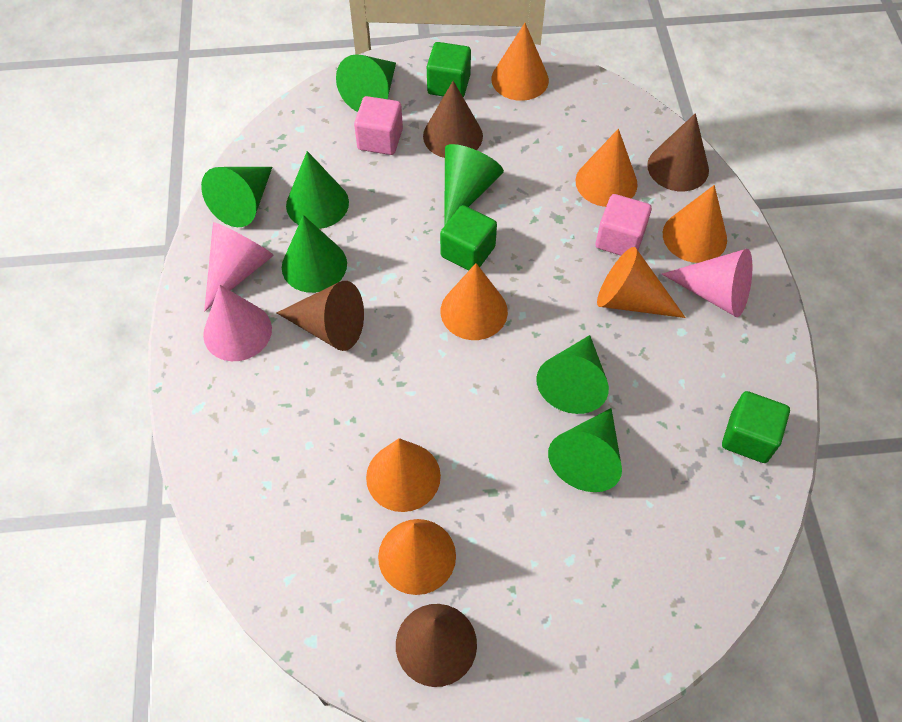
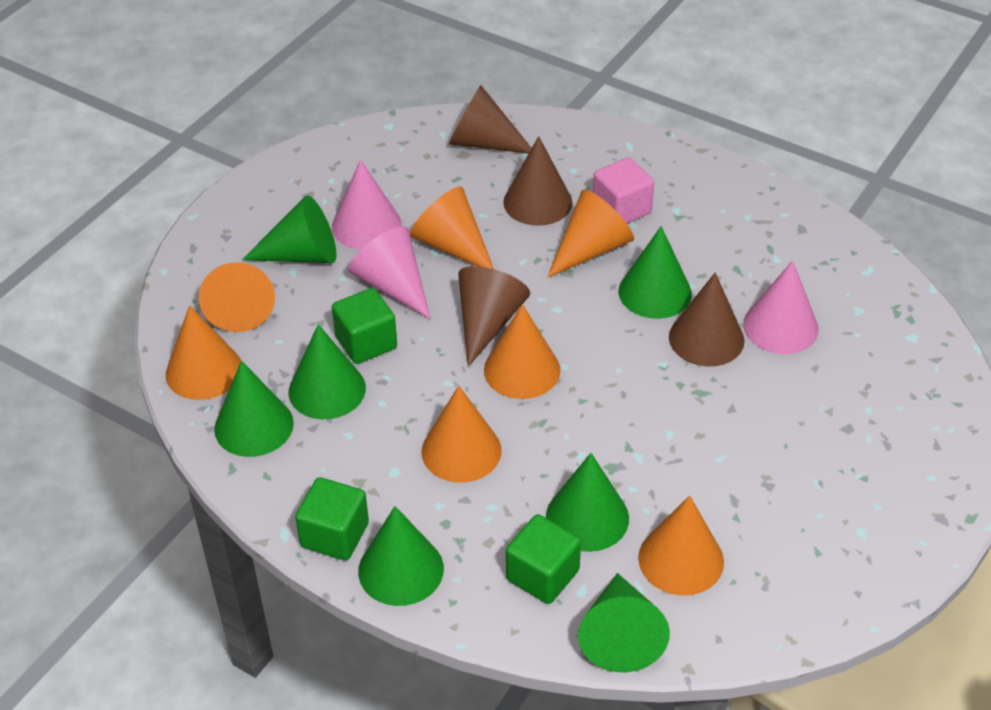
pink cube: 2 -> 1

